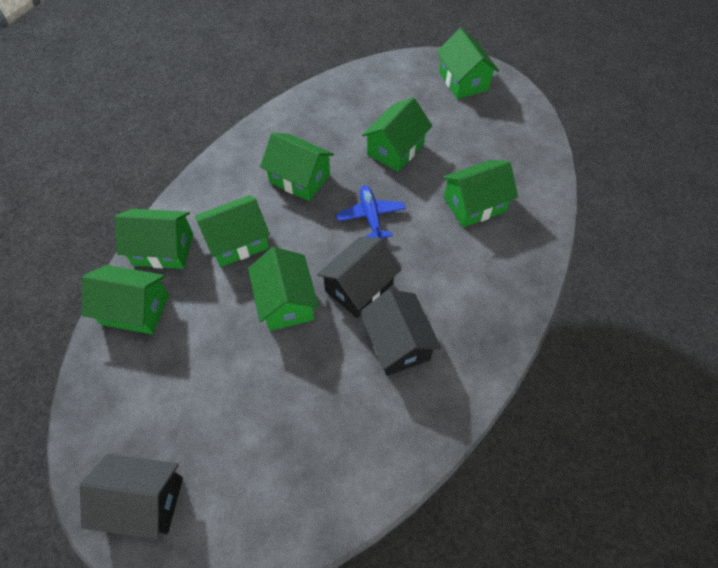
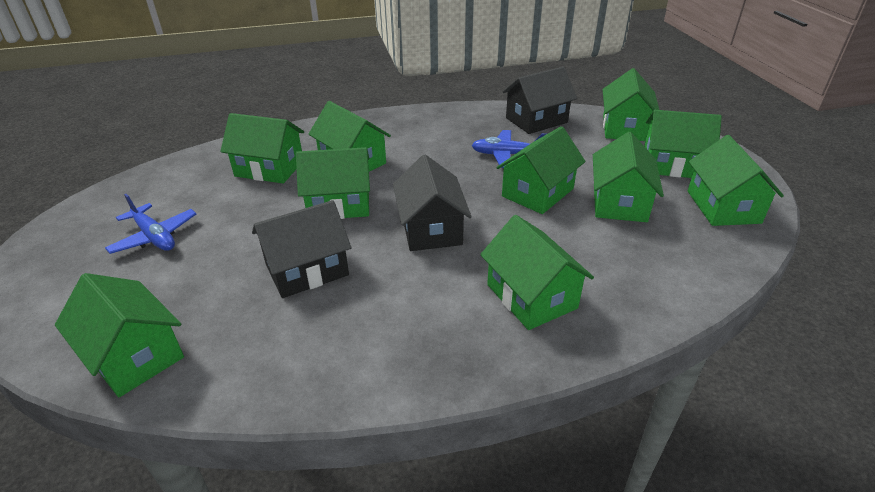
blue plane: 1 -> 2
green house: 8 -> 10

